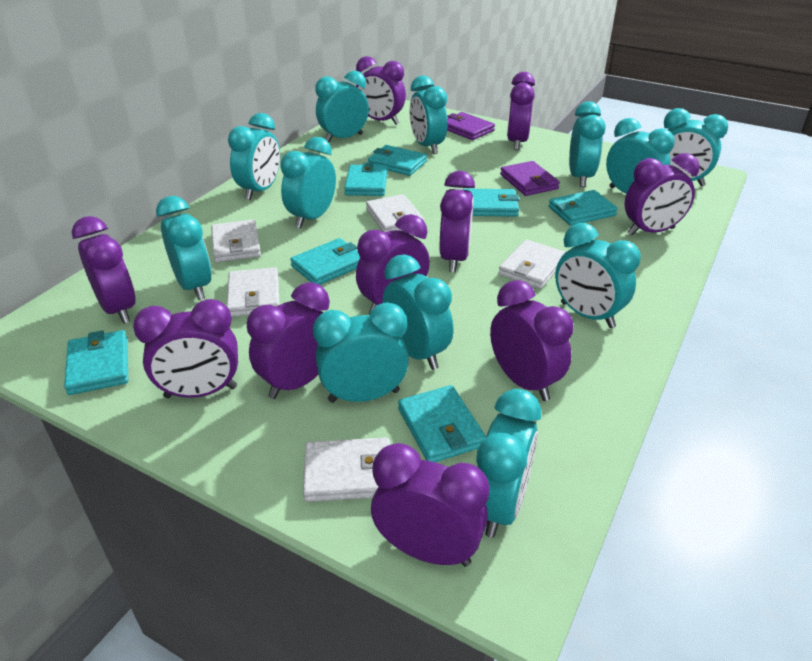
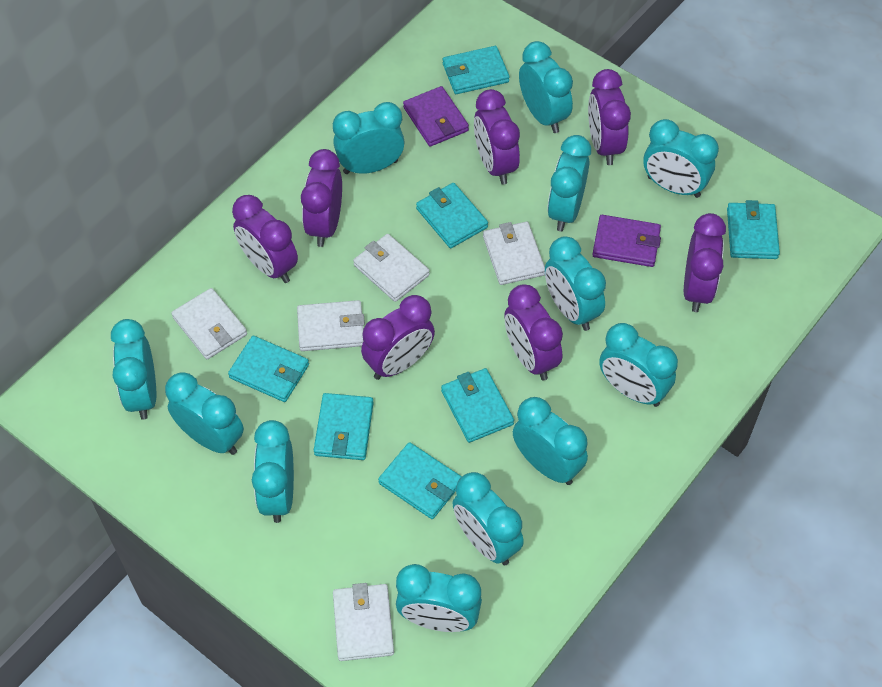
purple clock: 10 -> 7

